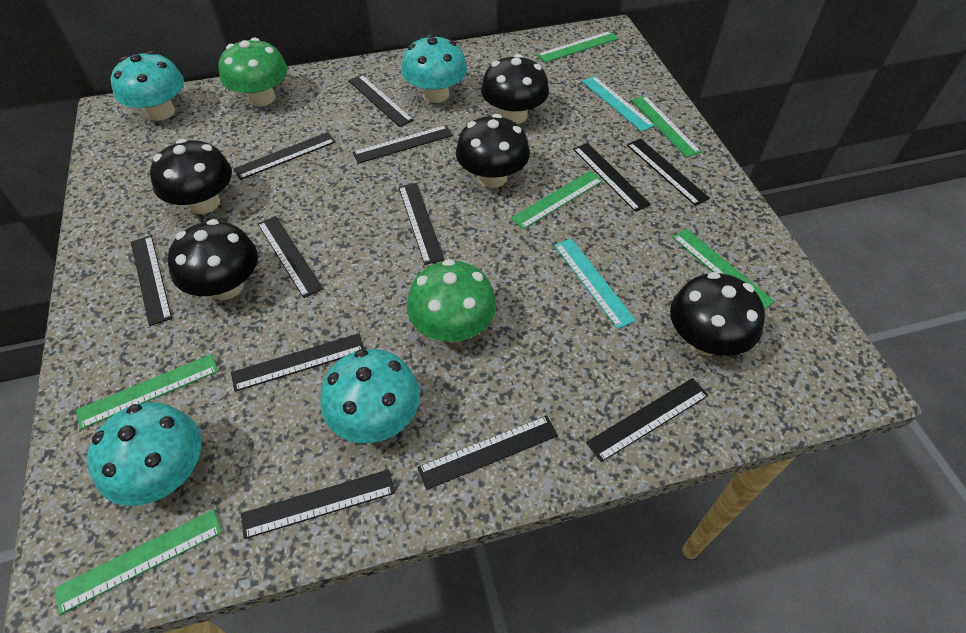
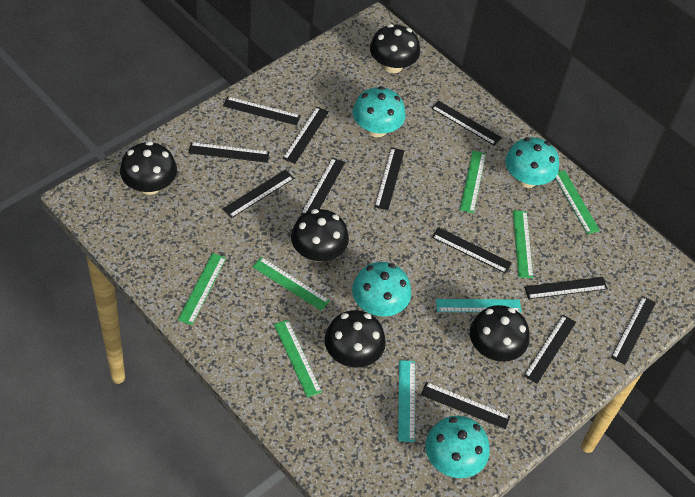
green mushroom: 2 -> 0

